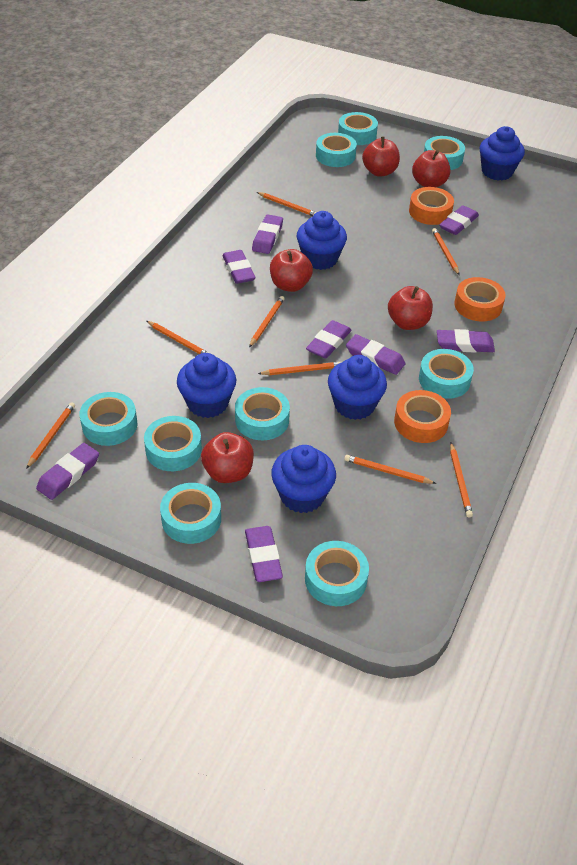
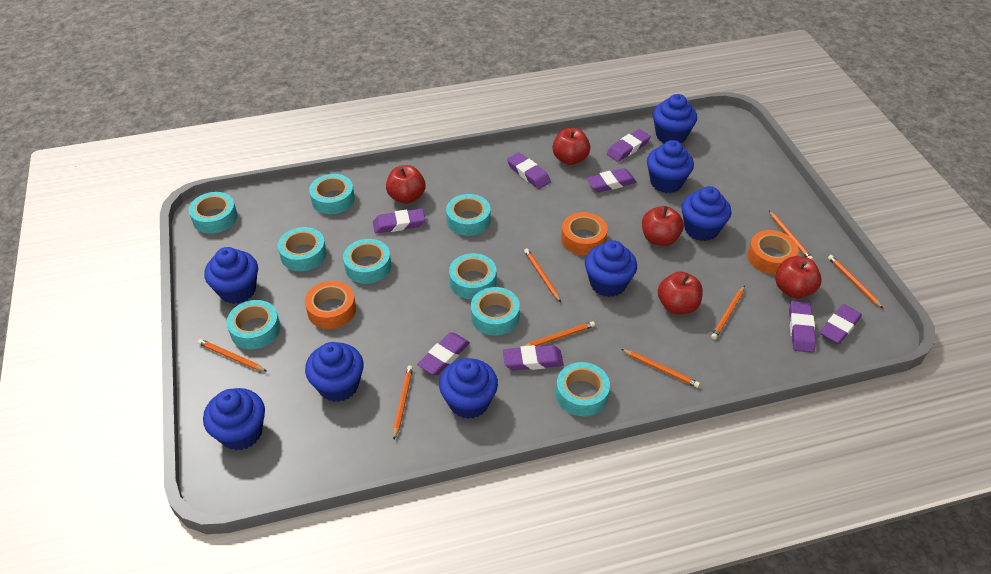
blue cupcake: 5 -> 8

